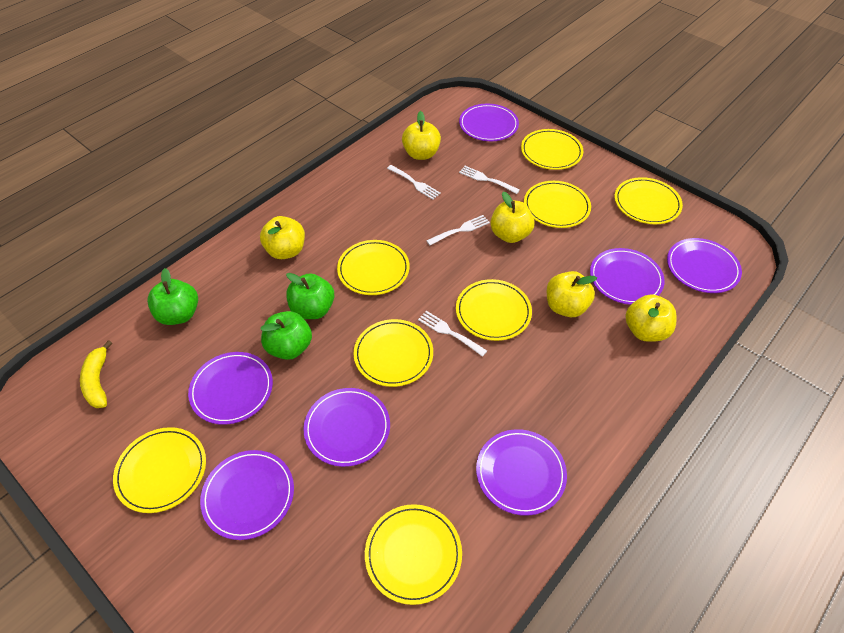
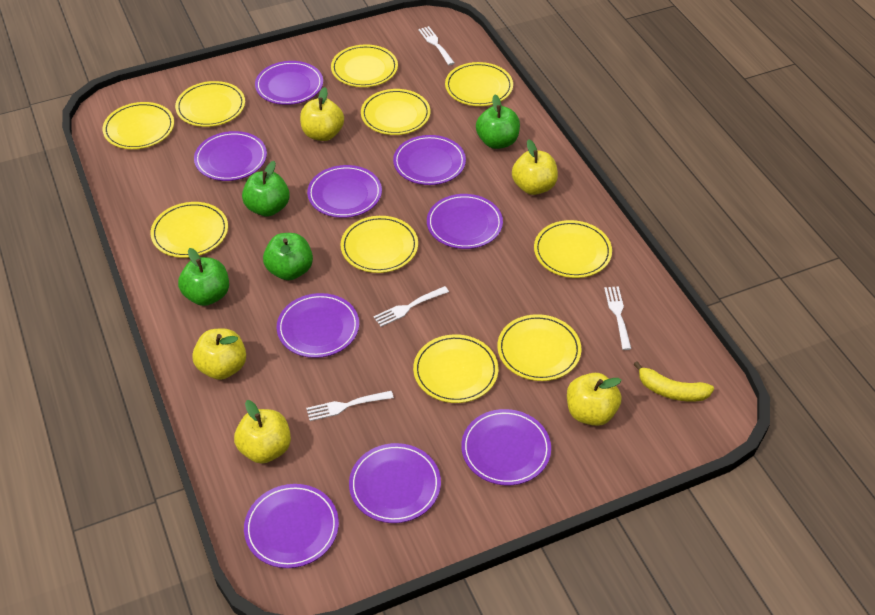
green apple: 3 -> 4
purple plate: 7 -> 9
yellow plate: 8 -> 10

